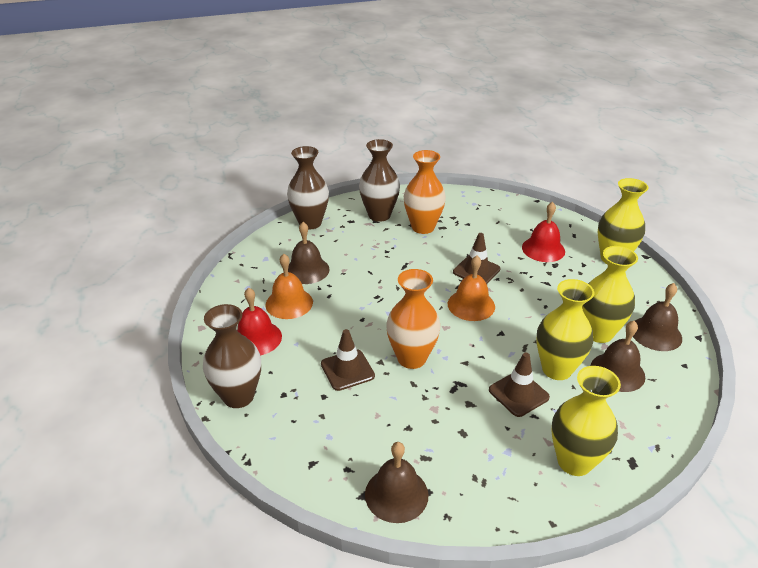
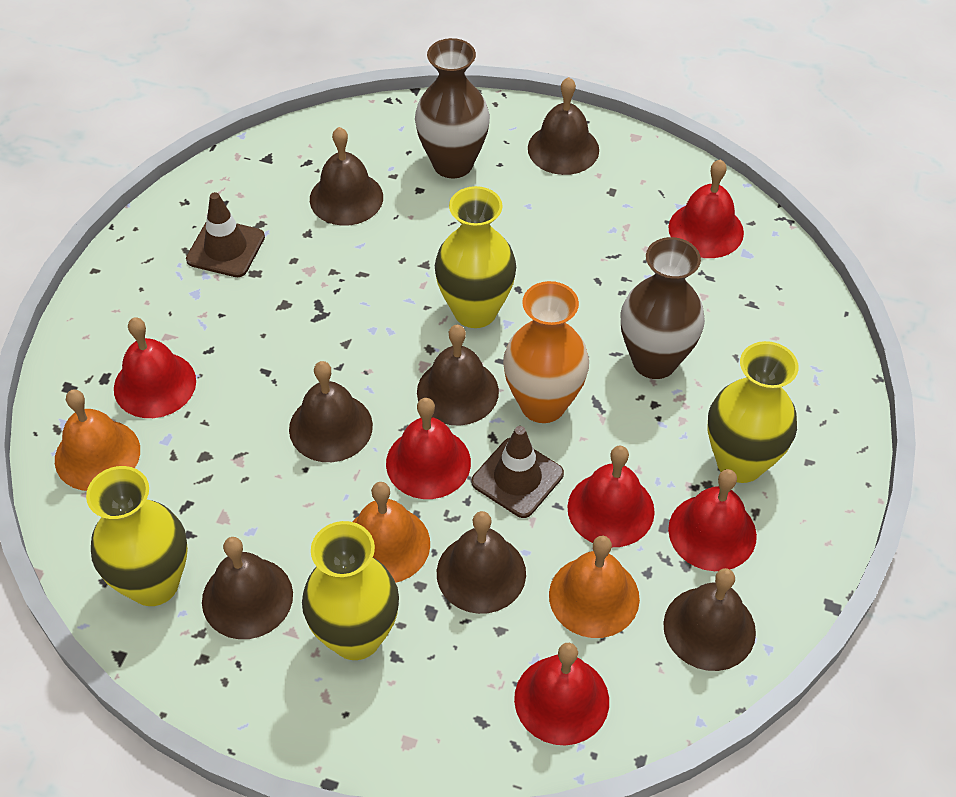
brown bell: 4 -> 7
brown traffic cone: 3 -> 2
brown vase: 3 -> 2
orange bell: 2 -> 3
orange vase: 2 -> 1
red bell: 2 -> 6

